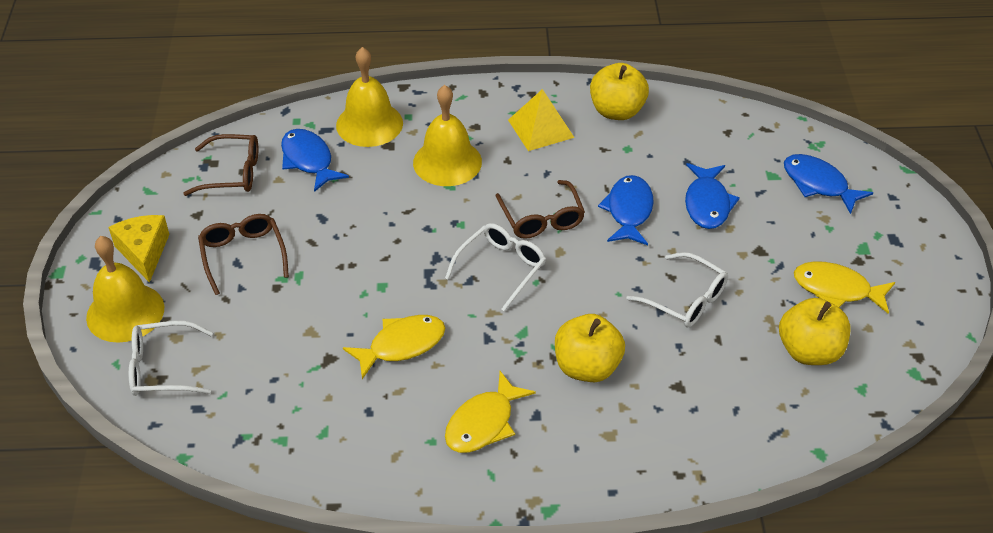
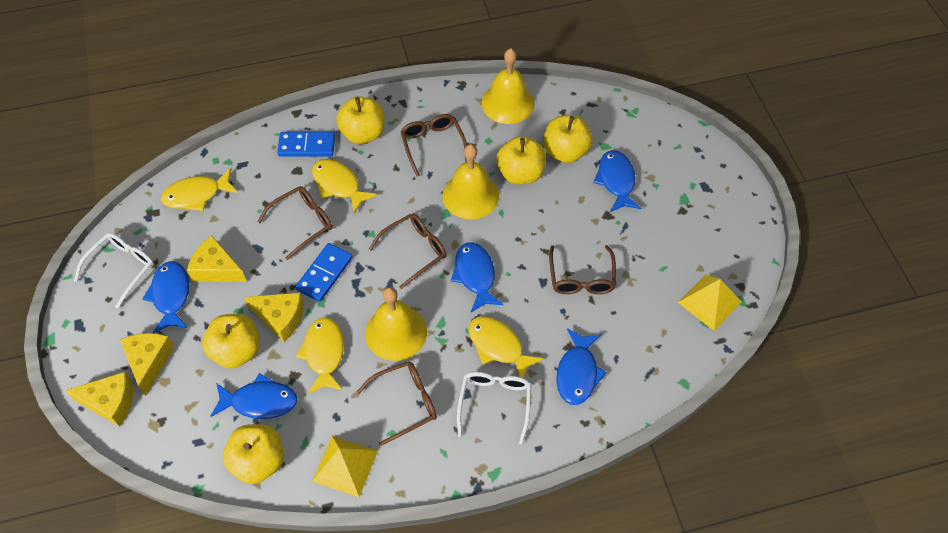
blue domino: 0 -> 2
blue fish: 4 -> 5
brown glasses: 3 -> 5
white glasses: 3 -> 2
yellow apple: 3 -> 5
yellow cheese: 1 -> 4
yellow fish: 3 -> 4
yellow pyramid: 1 -> 2

